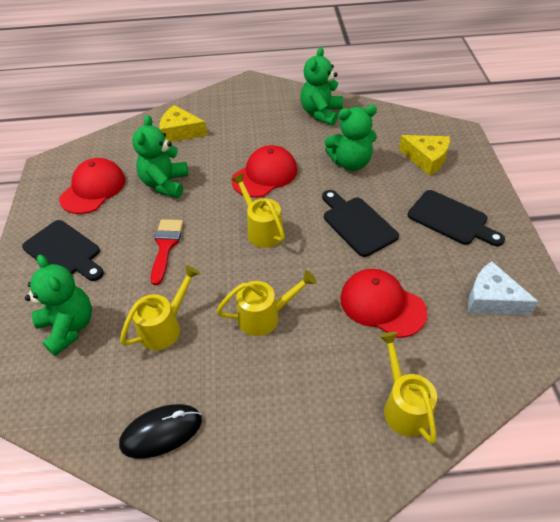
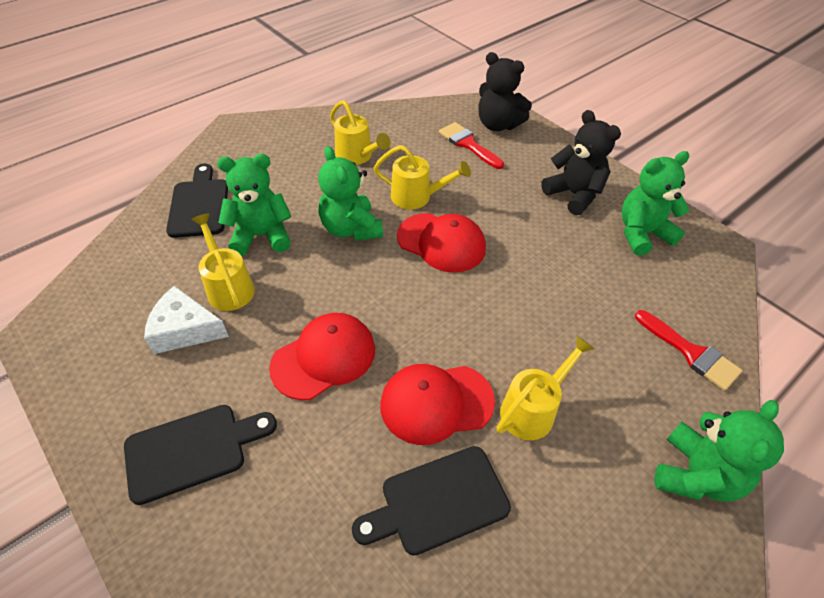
black mouse: 1 -> 0
black teddy bear: 0 -> 2
red brush: 1 -> 2
yellow cheese: 2 -> 0

